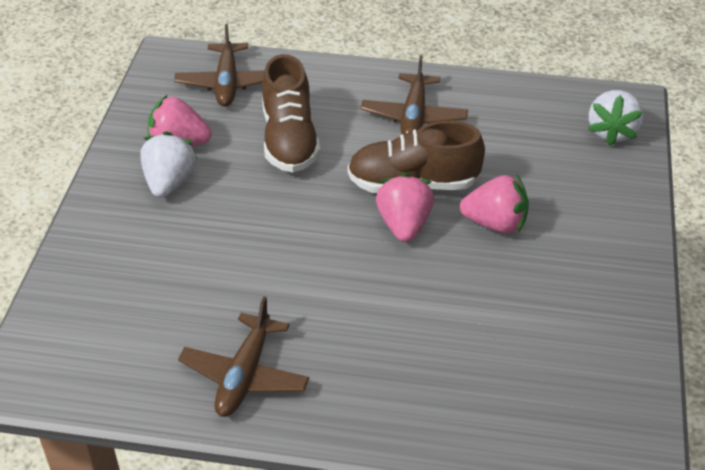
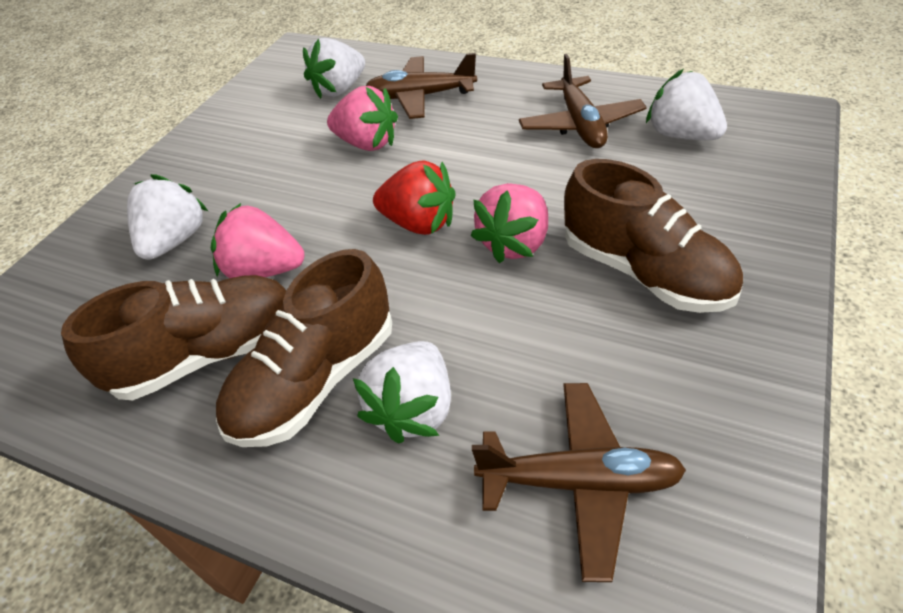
brown shoe: 2 -> 3
red strawberry: 0 -> 1
white strawberry: 2 -> 4

